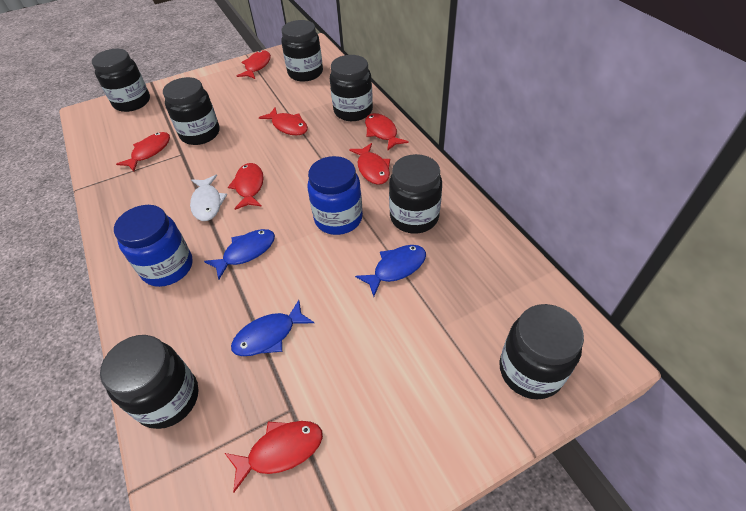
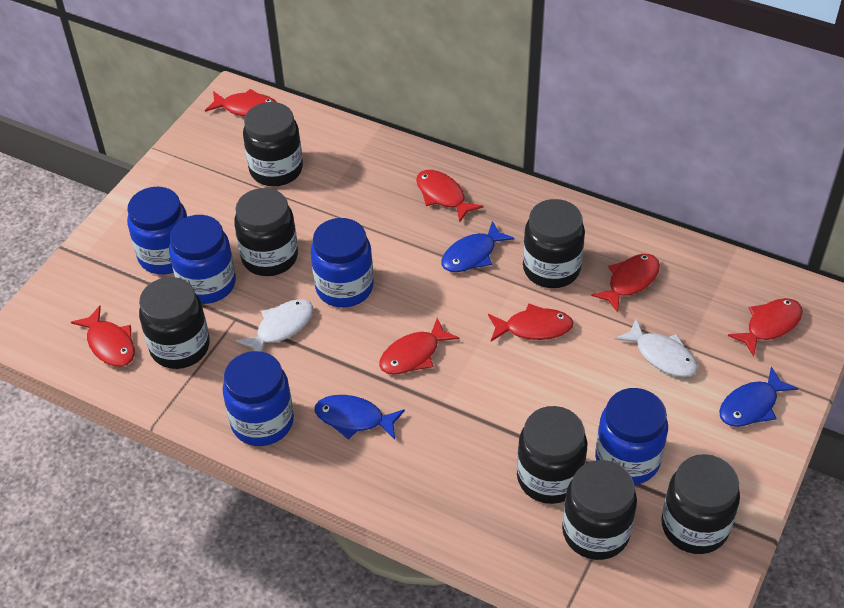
blue jar: 2 -> 5
white fish: 1 -> 2

